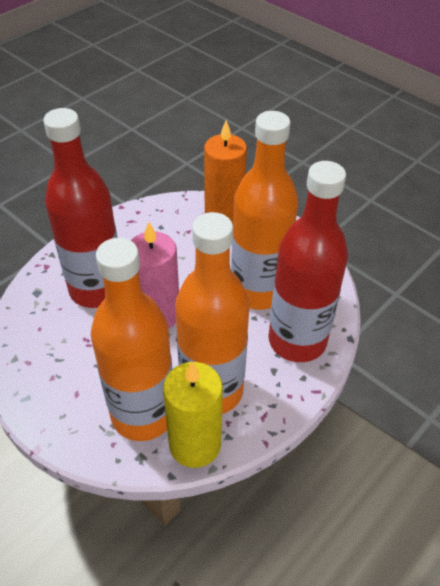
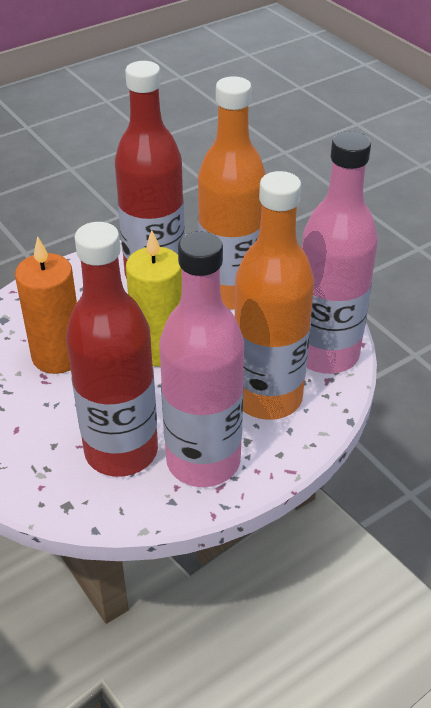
orange bottle: 3 -> 2
pink bottle: 0 -> 2
pink candle: 1 -> 0

